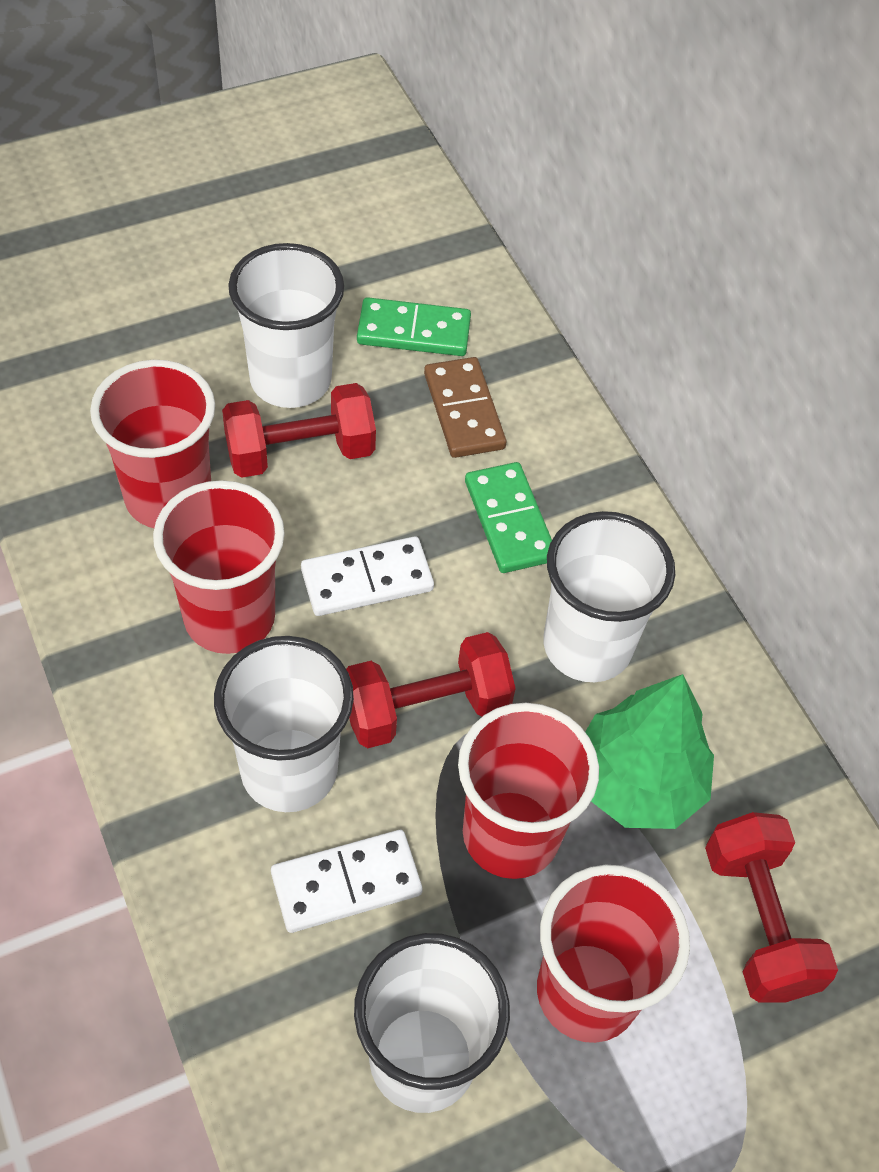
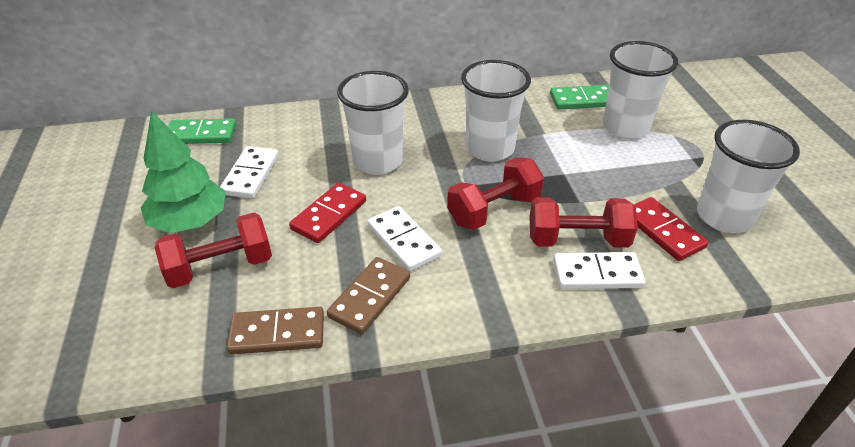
brown domino: 1 -> 2
red cup: 4 -> 0
red domino: 0 -> 2
white domino: 2 -> 3

